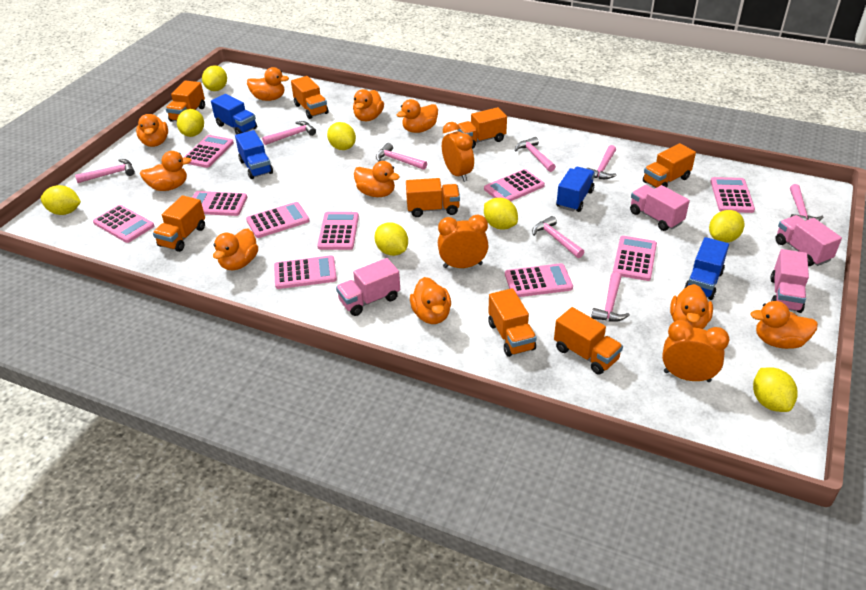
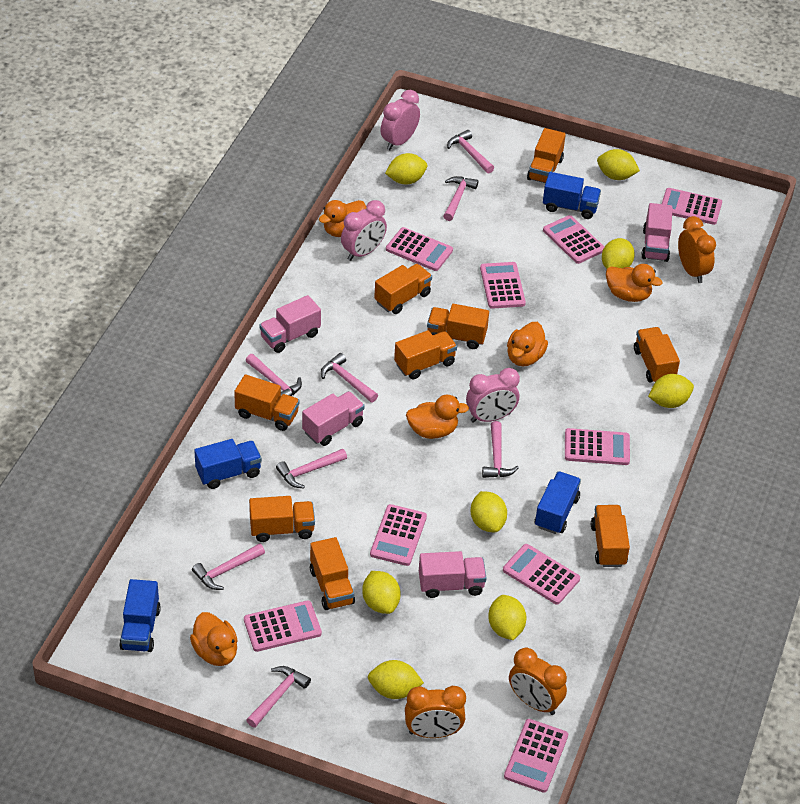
orange duck: 10 -> 5
orange truck: 8 -> 9
pink calculator: 10 -> 9
pink clock: 0 -> 3

